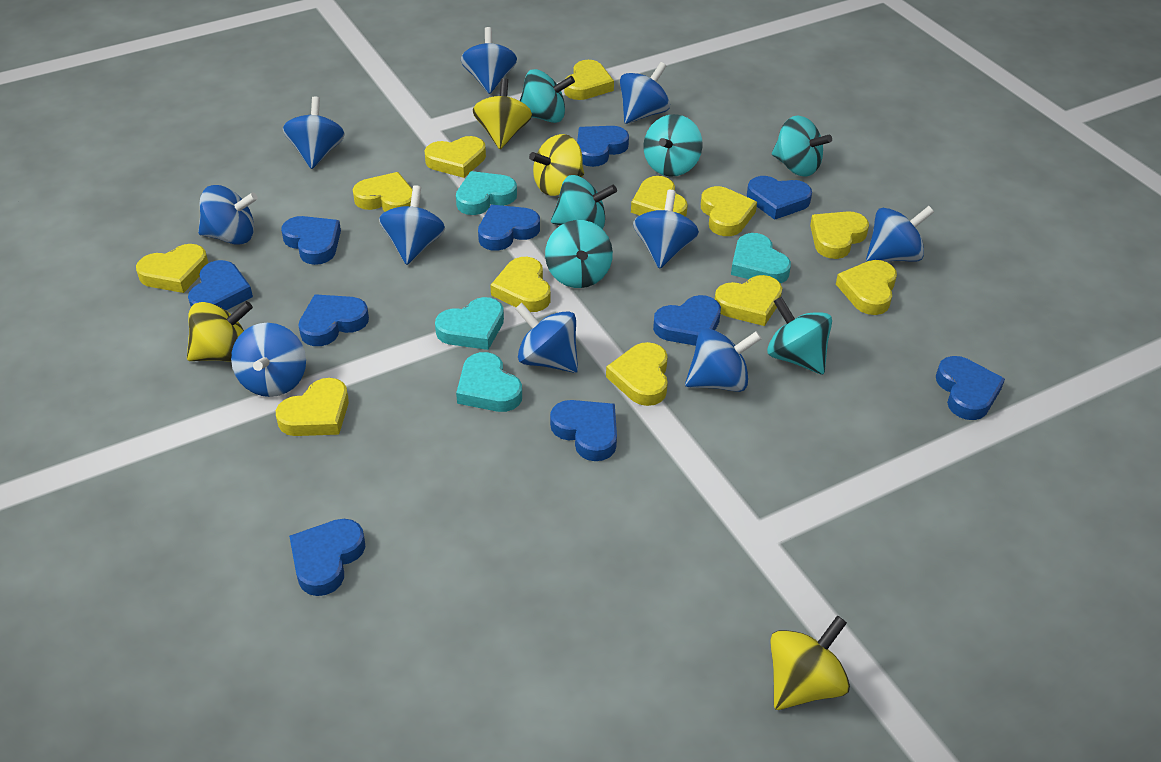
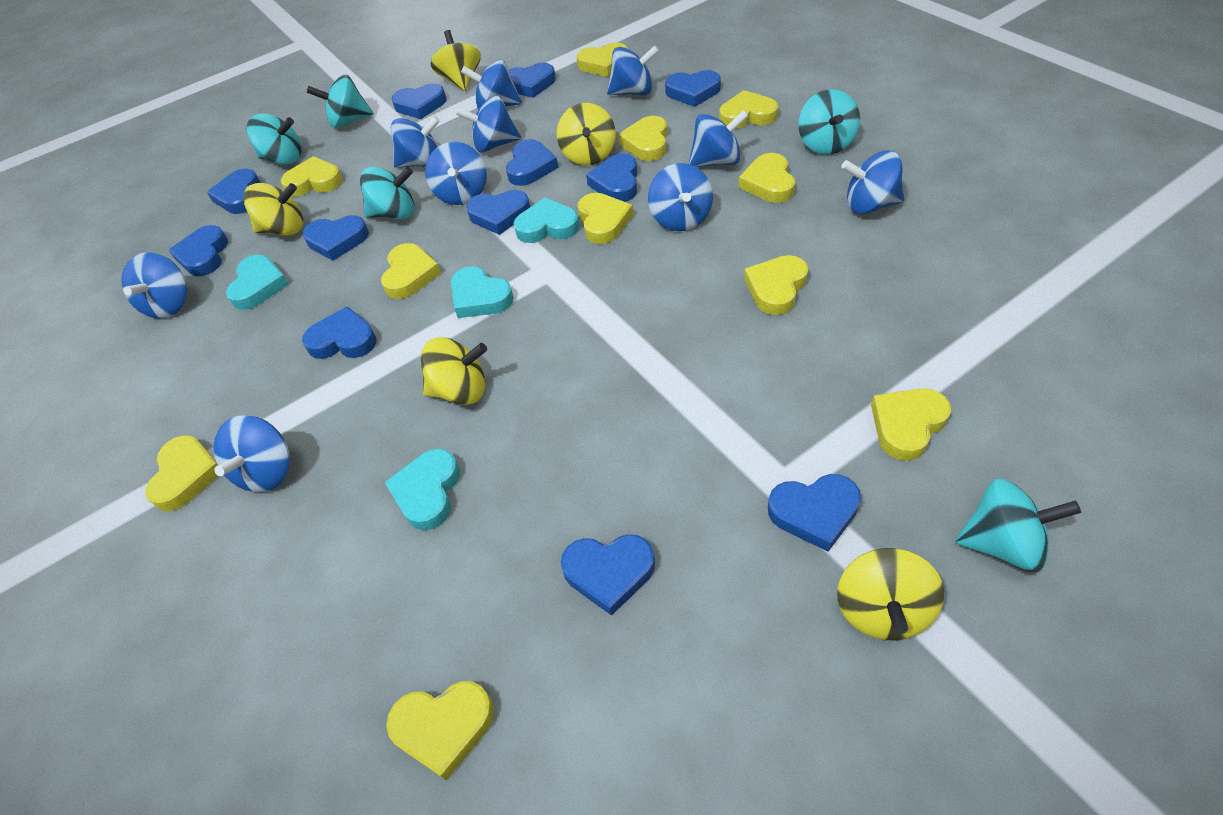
blue heart: 10 -> 12
turquoise spinning top: 6 -> 5
yellow heart: 12 -> 11
yellow spinning top: 4 -> 5

